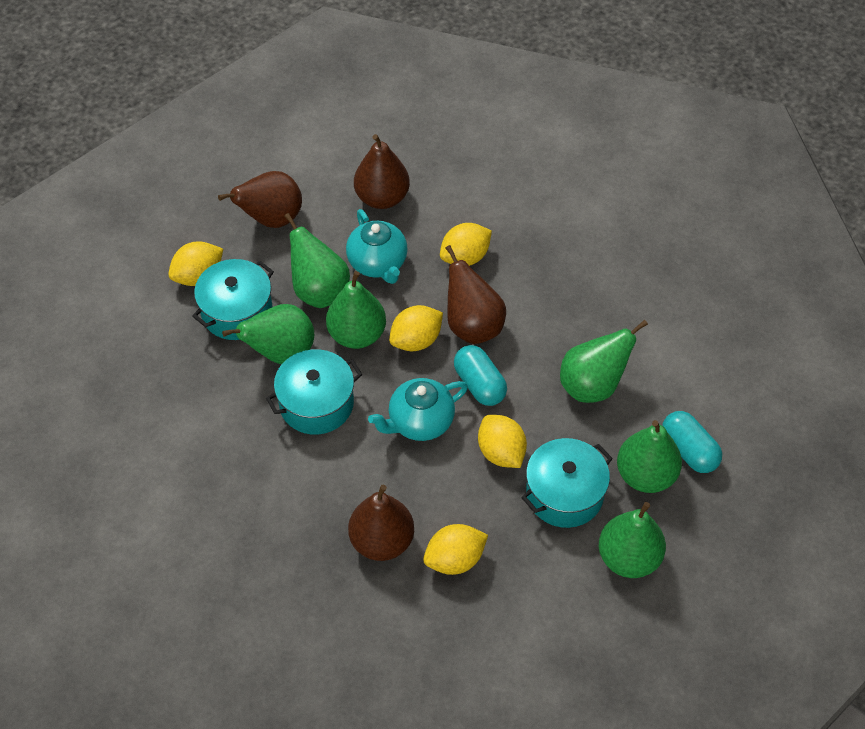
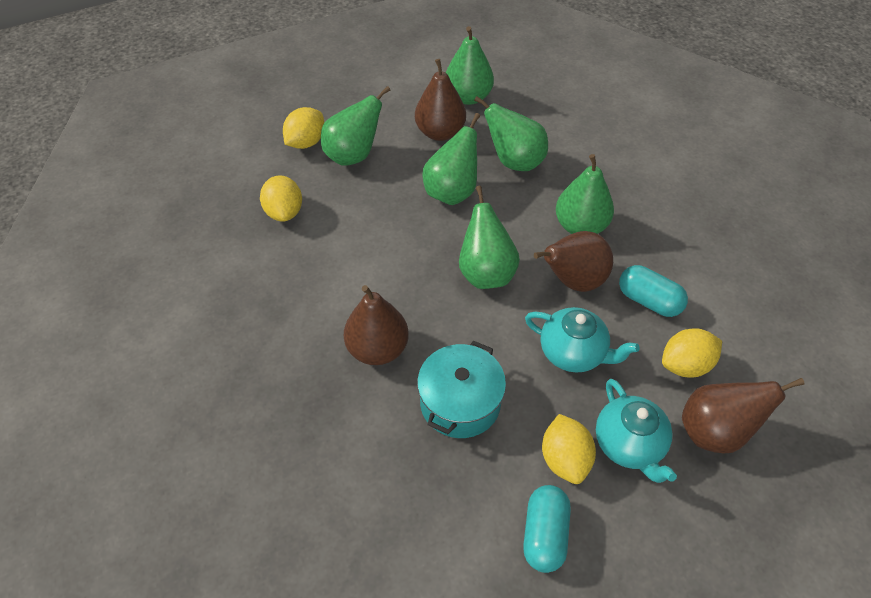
turquoise pot: 3 -> 1
yellow lemon: 5 -> 4

